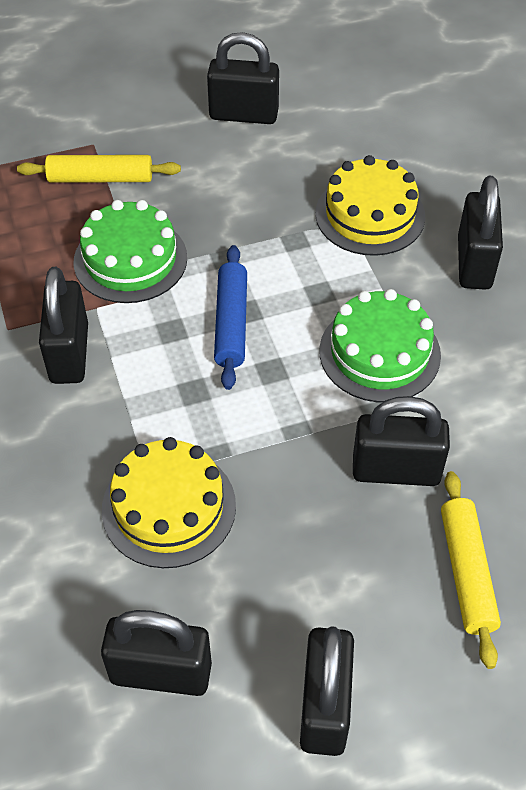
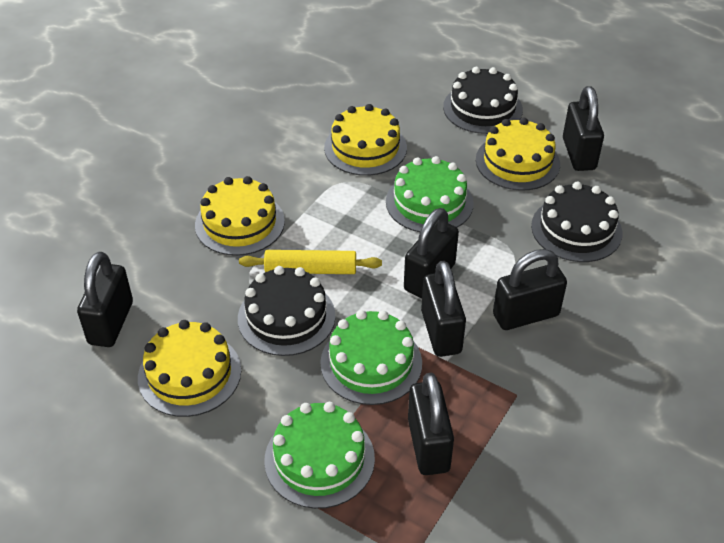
black cake: 0 -> 3
blue rolling pin: 1 -> 0
green cake: 2 -> 3
yellow cake: 2 -> 4
yellow rolling pin: 2 -> 1

